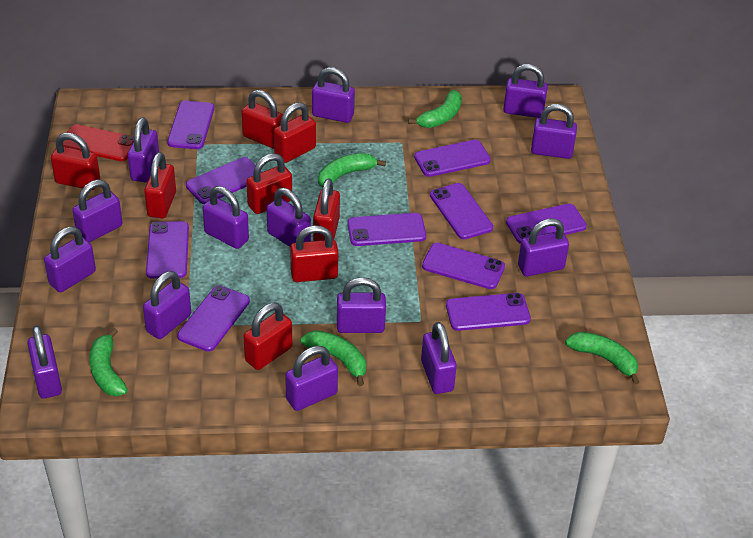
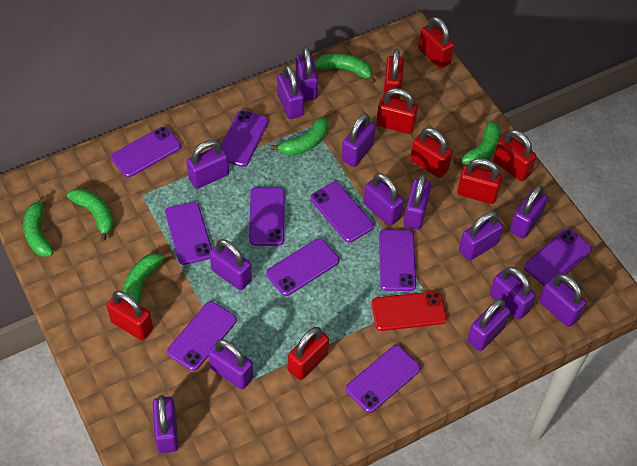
green banana: 5 -> 6

